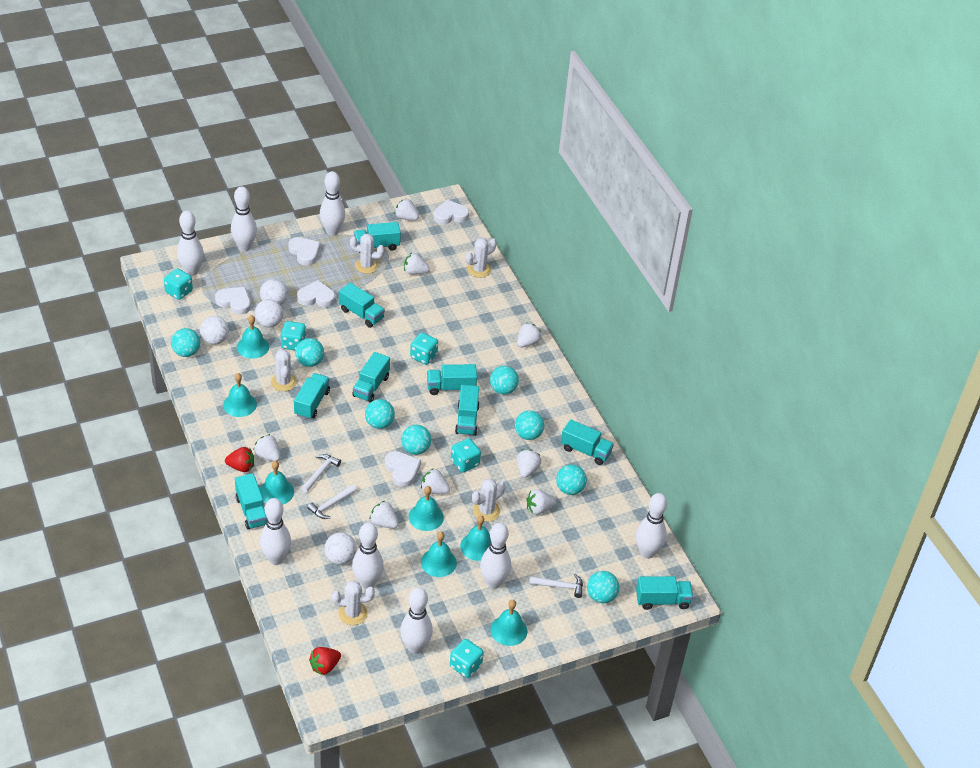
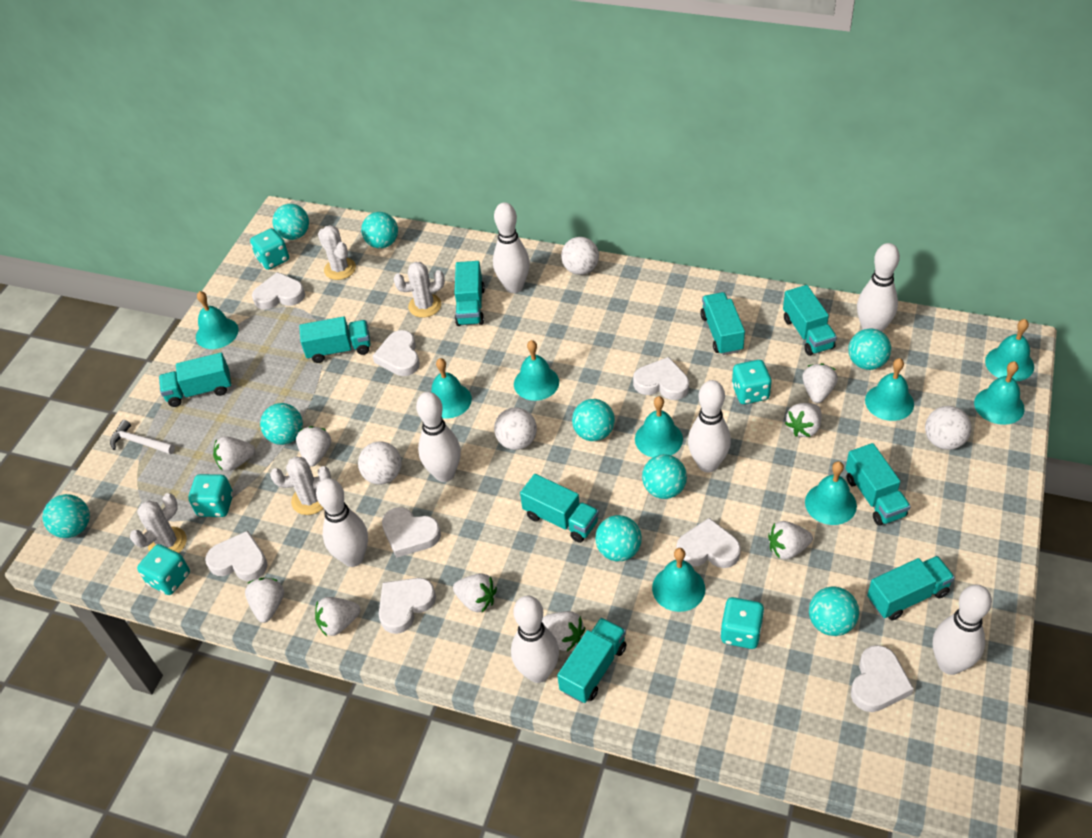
red strawberry: 2 -> 0
turquoise ball: 8 -> 9
turquoise bell: 7 -> 9
white bowling pin: 8 -> 7
white cactus: 5 -> 4
white hammer: 3 -> 1
white heart: 5 -> 8
white strawberry: 8 -> 9

